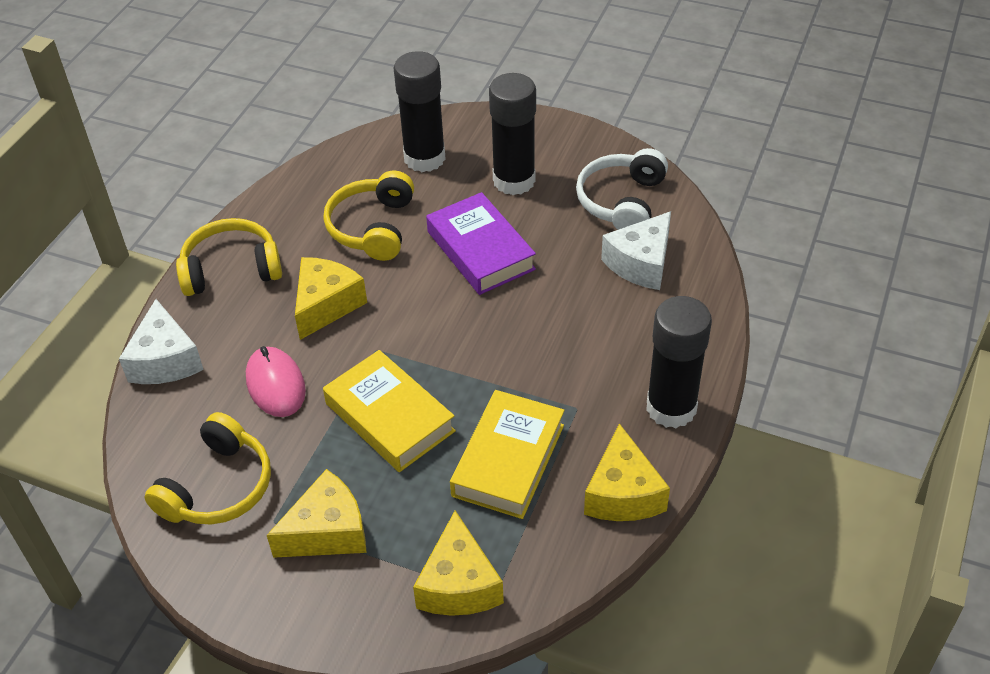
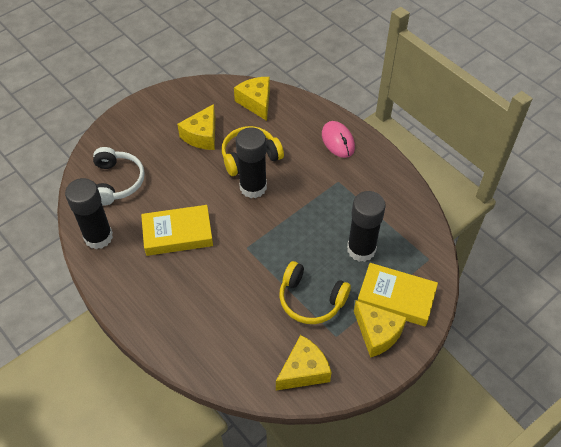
purple book: 1 -> 0
white cheese: 2 -> 0
yellow headphones: 3 -> 2

